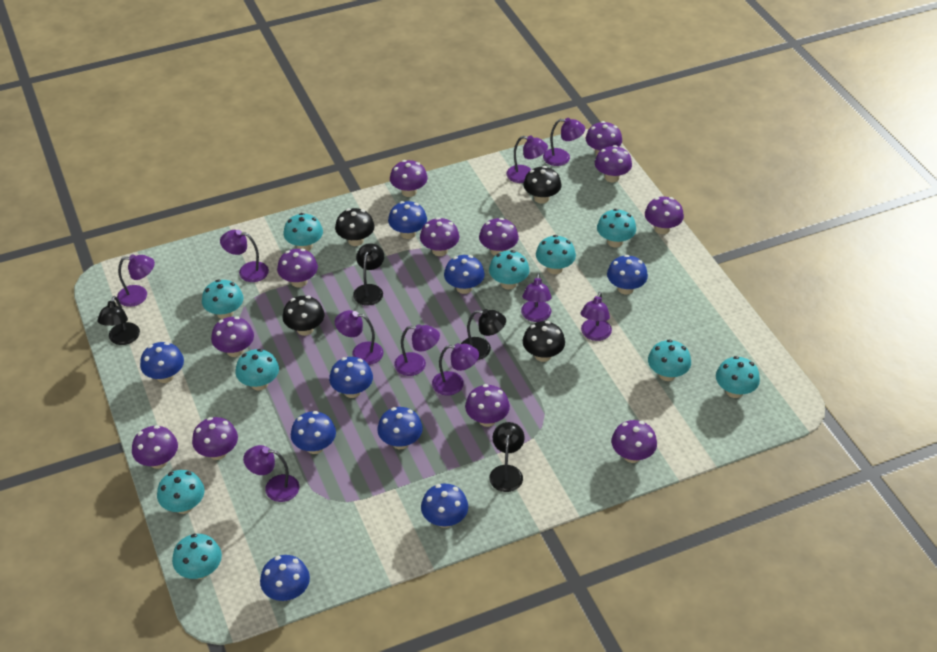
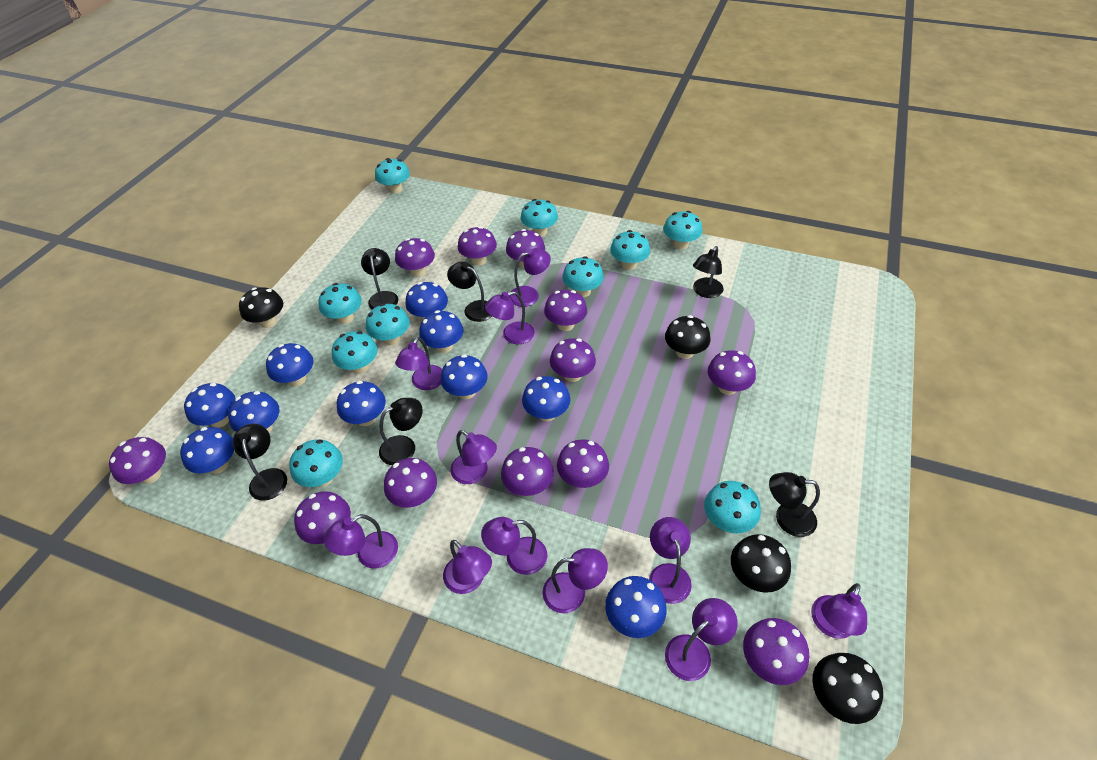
black lamp: 4 -> 6
blue mushroom: 9 -> 10
purple lamp: 10 -> 11

